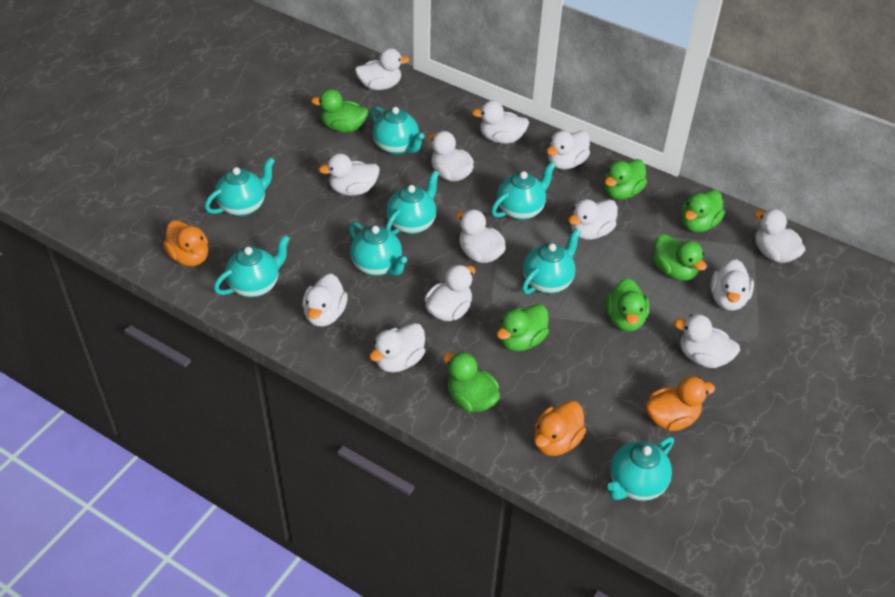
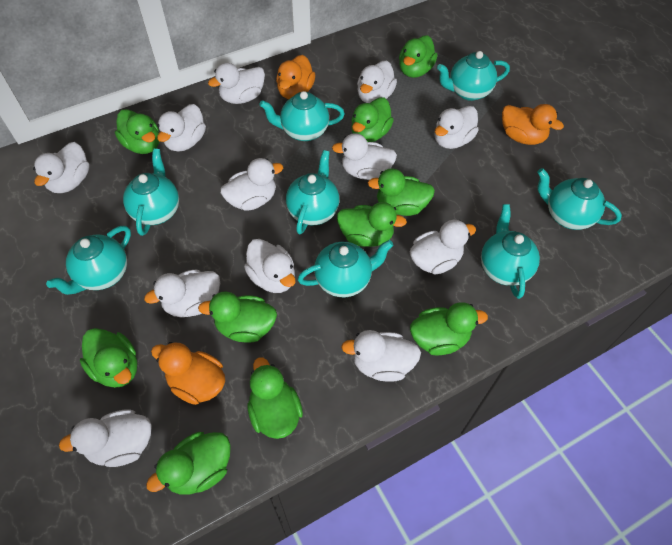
green duck: 7 -> 10
white duck: 13 -> 12

